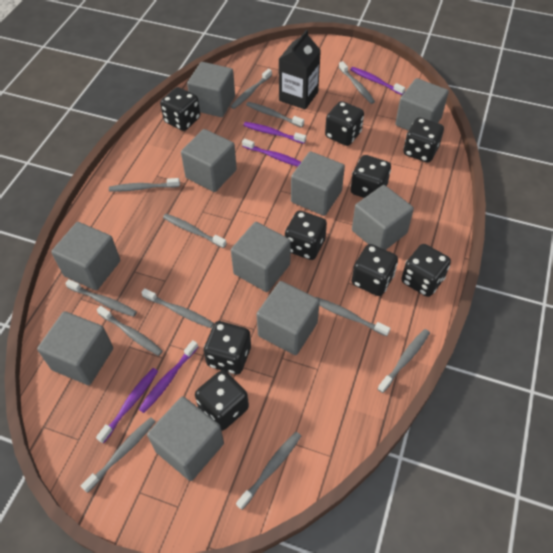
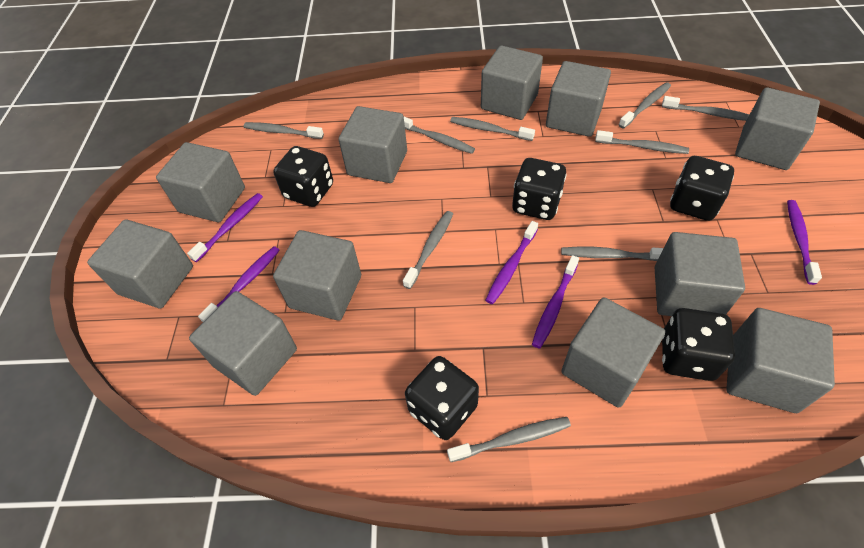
black carton: 1 -> 0
black dice: 9 -> 5
grey cube: 10 -> 11
grey toothbrush: 12 -> 9

